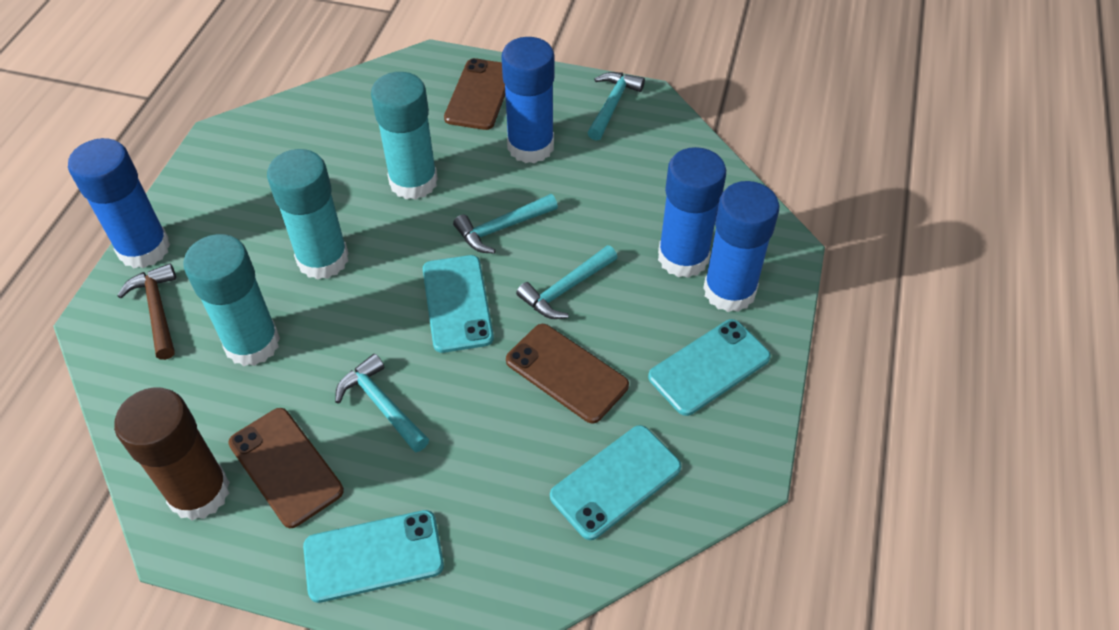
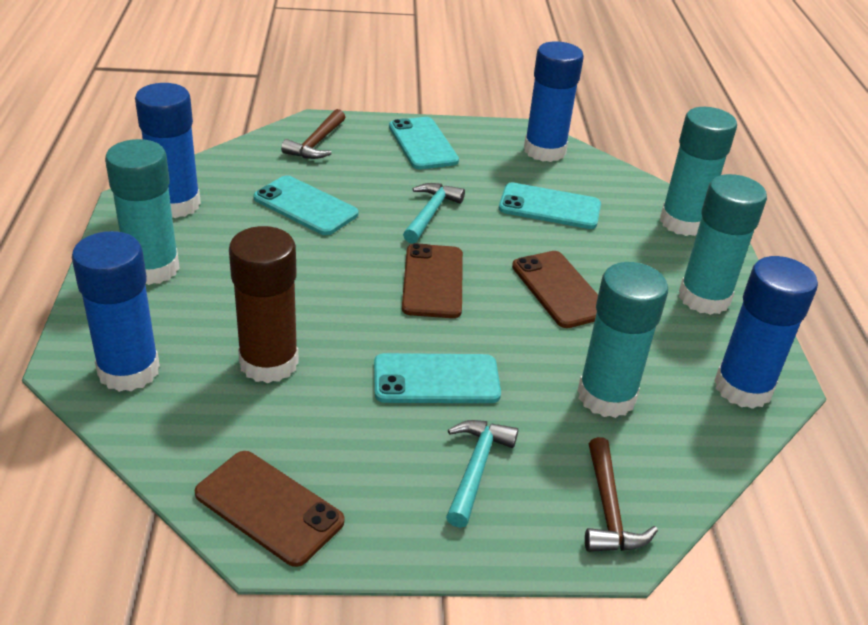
brown hammer: 1 -> 2
turquoise glue stick: 3 -> 4
turquoise hammer: 4 -> 2

